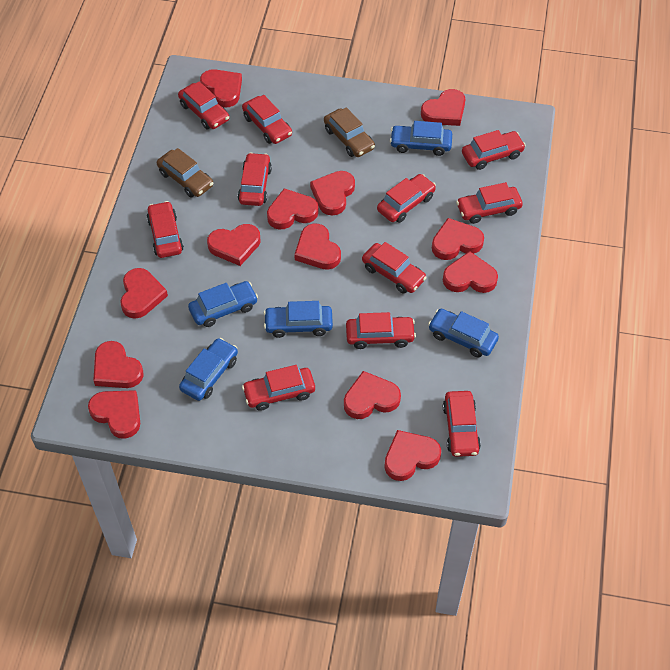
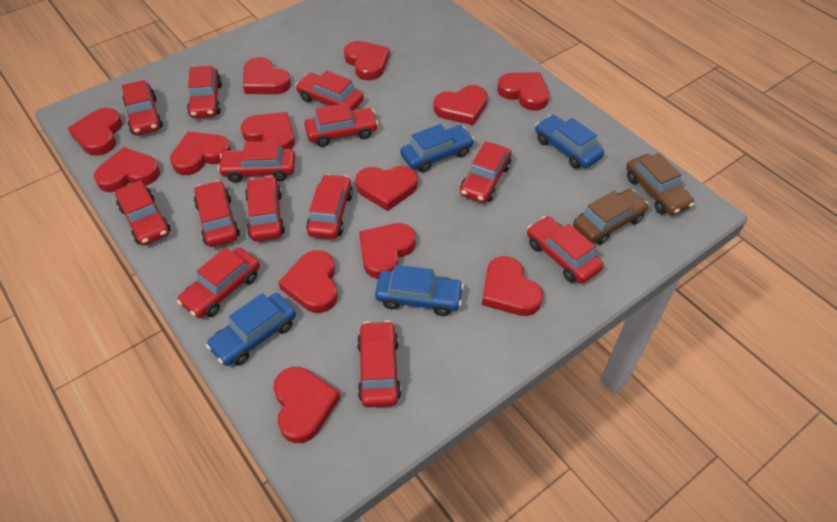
blue car: 5 -> 4
red car: 11 -> 13

